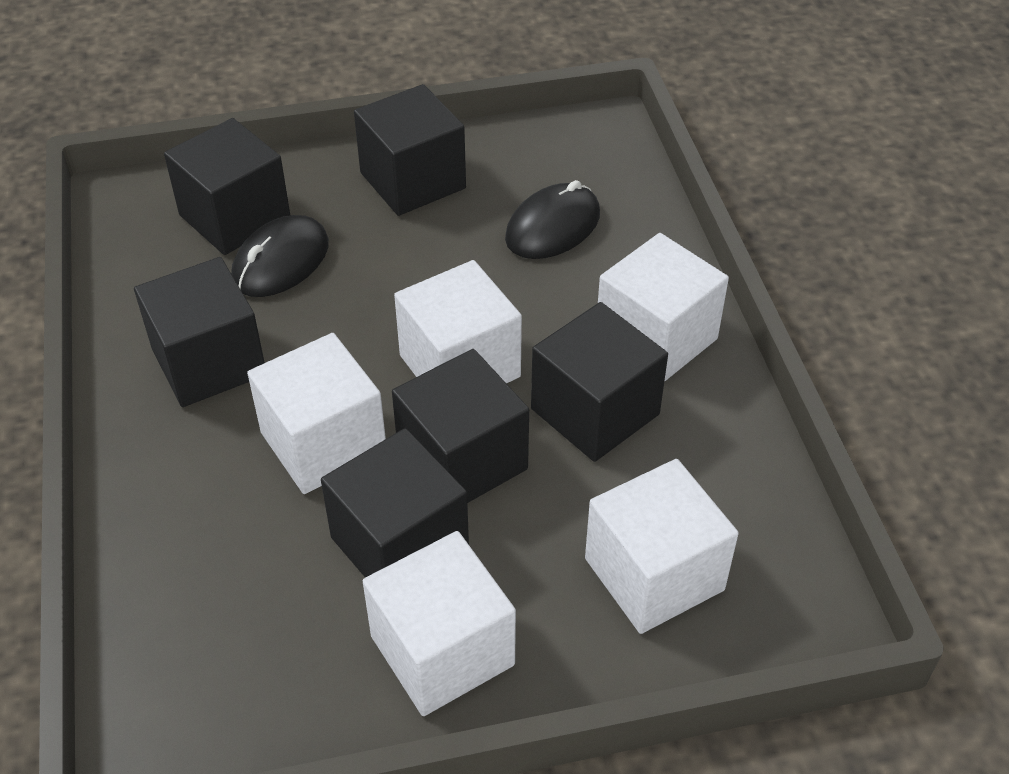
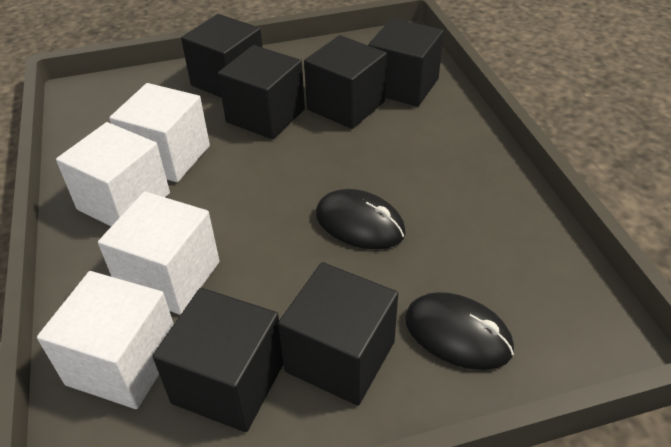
white cube: 5 -> 4

